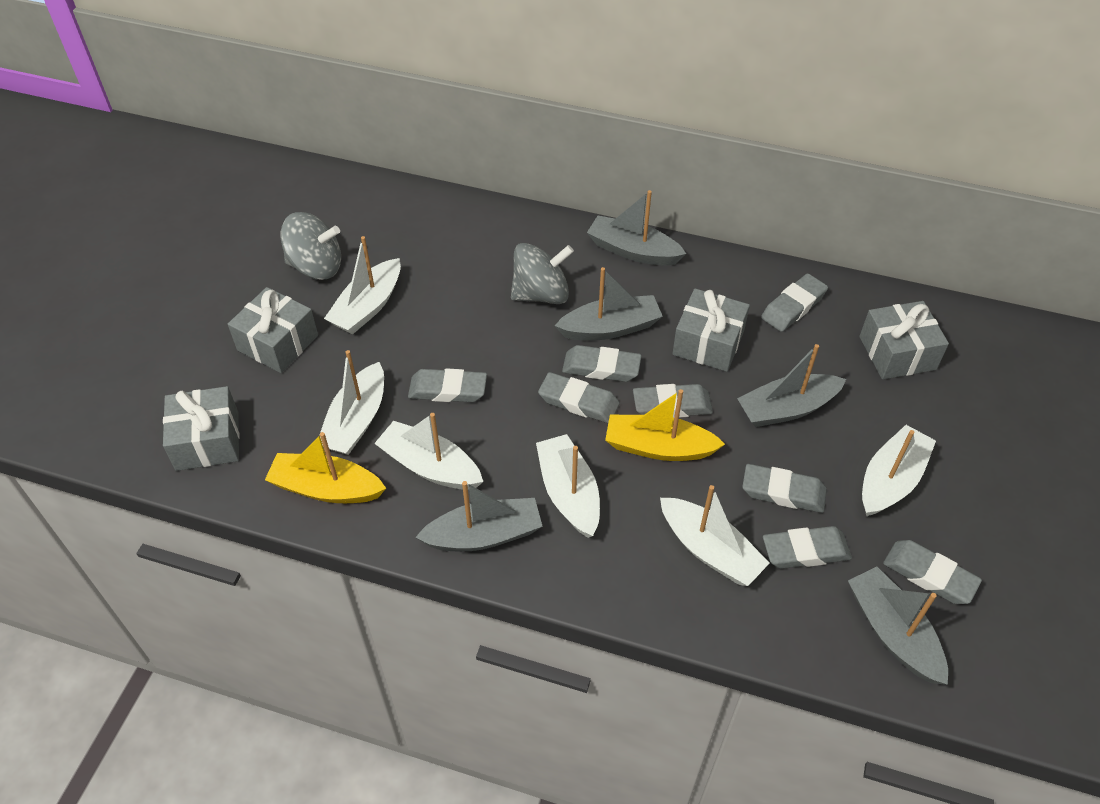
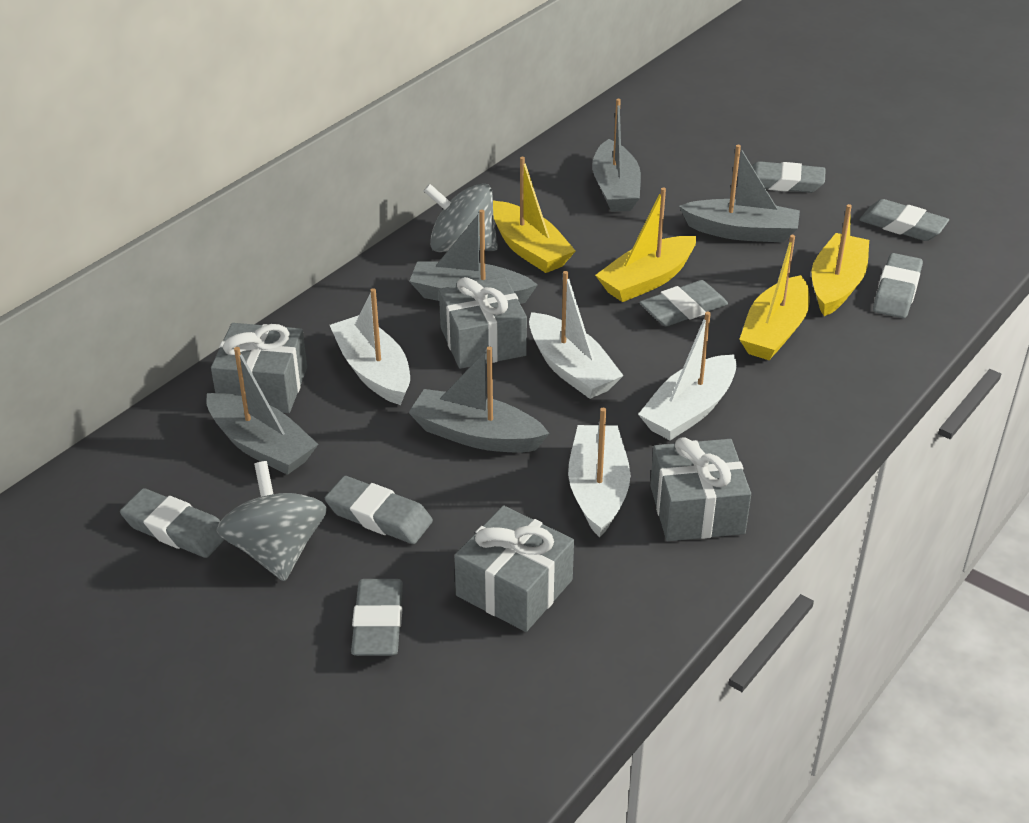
grey eraser: 8 -> 7
white boat: 6 -> 4
yellow boat: 2 -> 4

